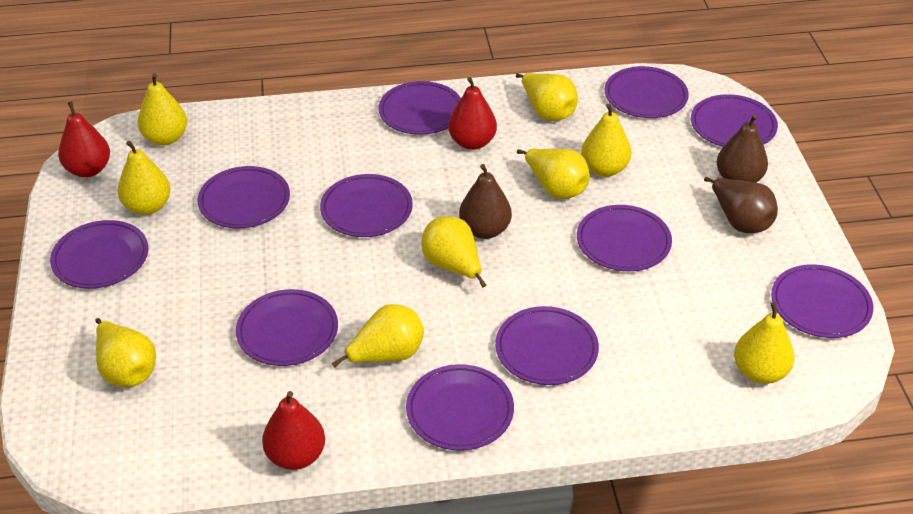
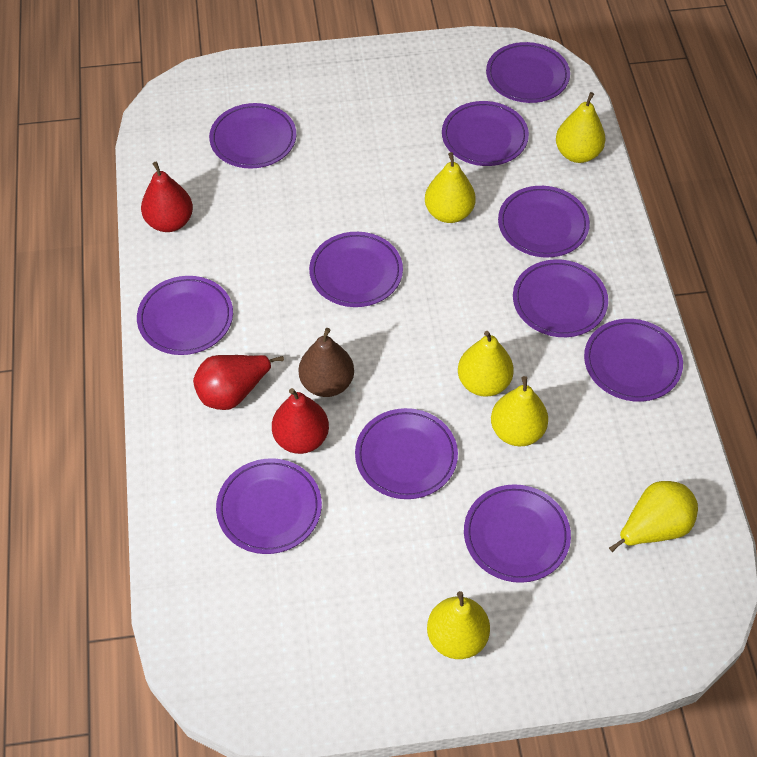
brown pear: 3 -> 1
yellow pear: 9 -> 6

